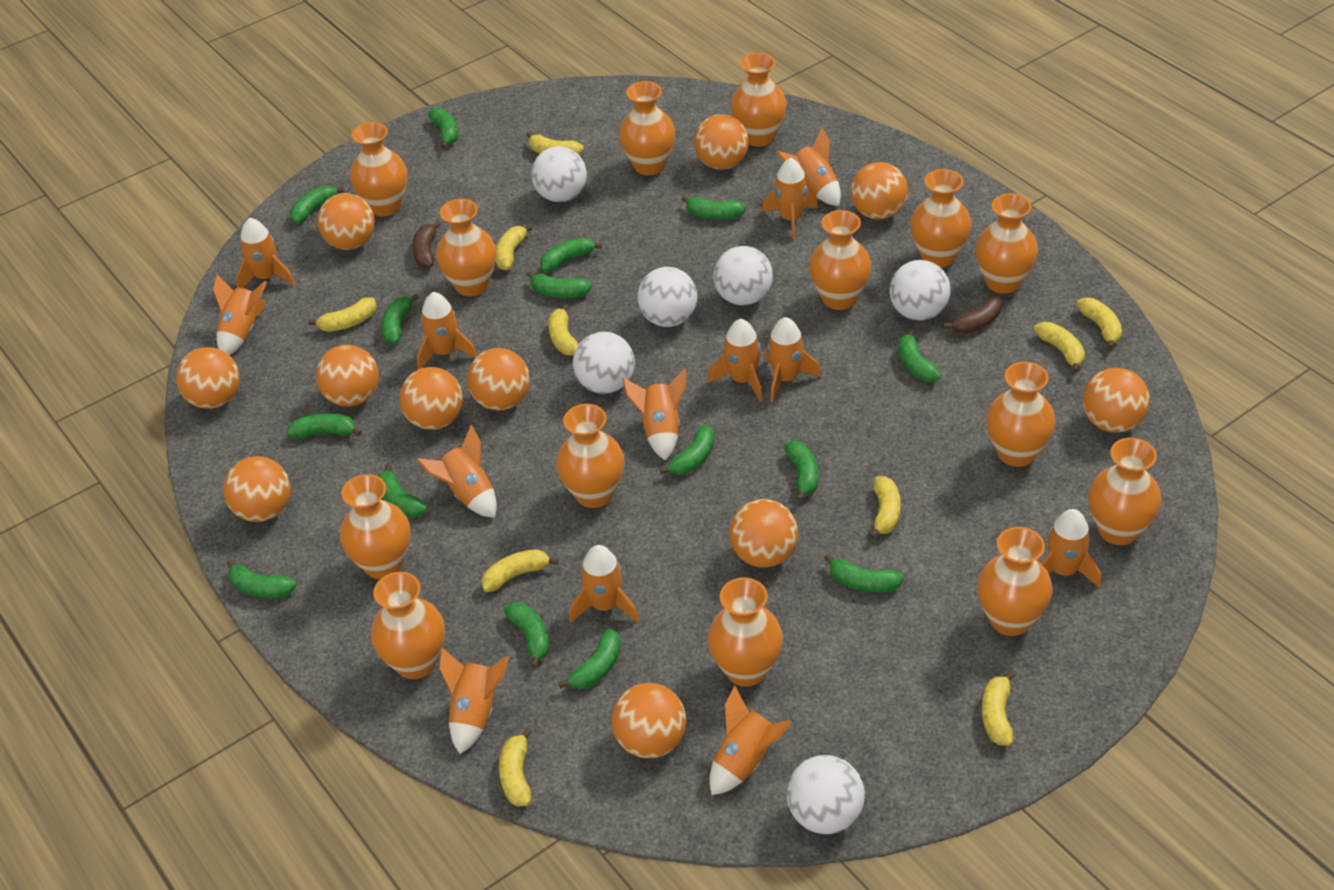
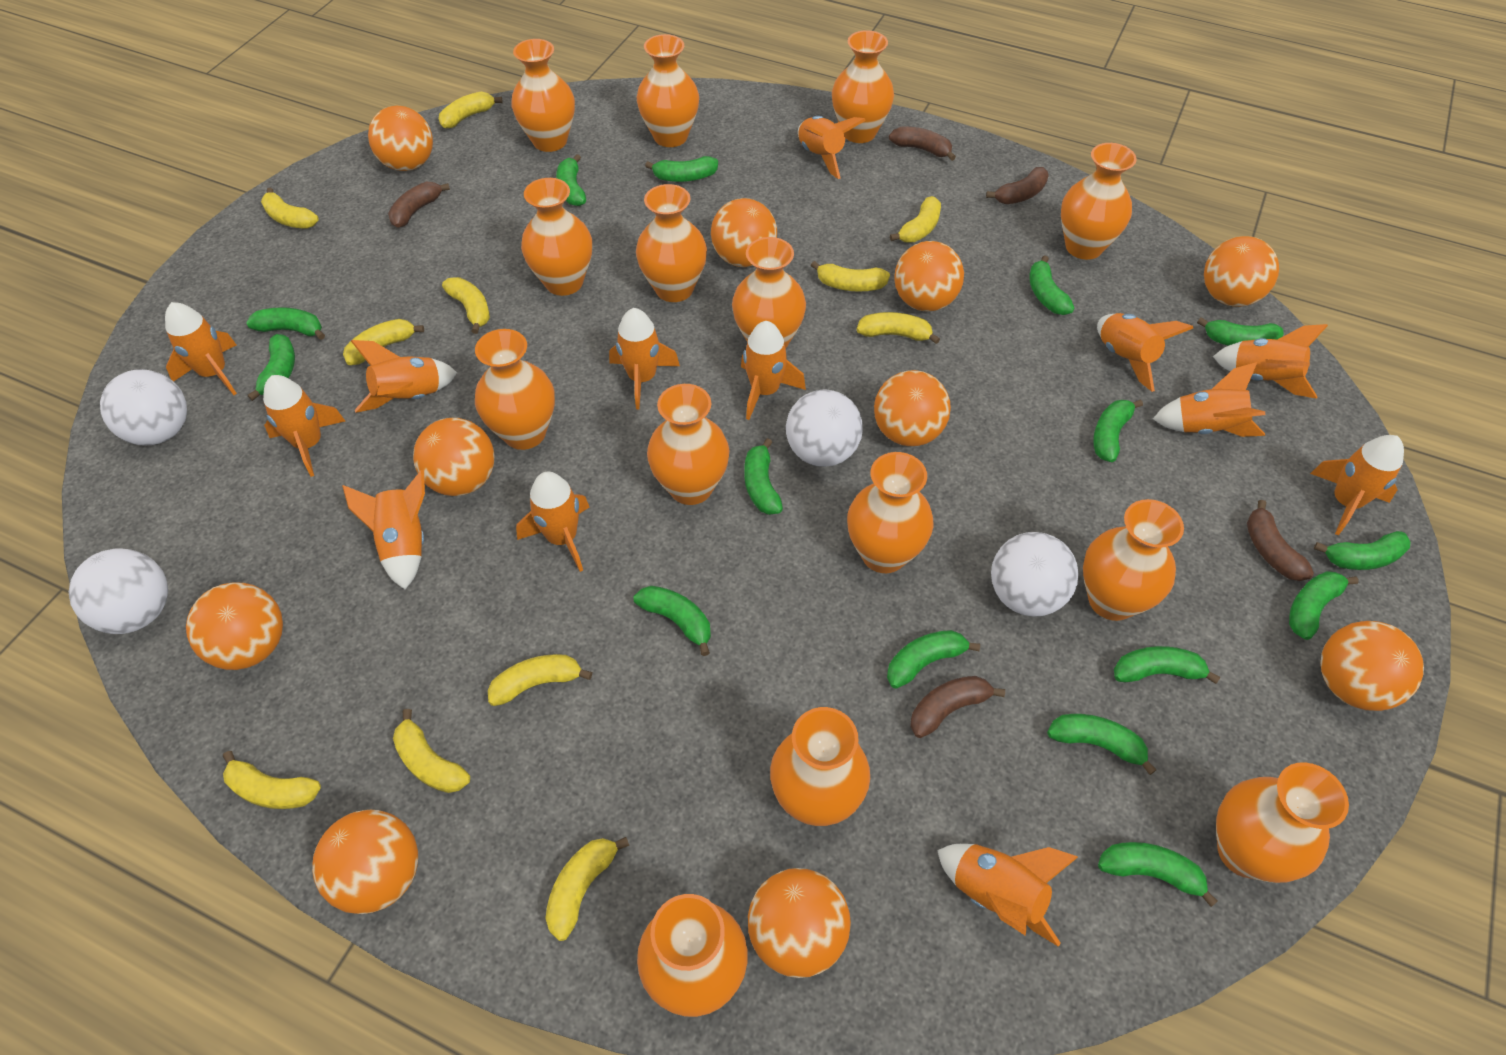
brown banana: 2 -> 5
orange ball: 11 -> 10
white ball: 6 -> 4
yellow banana: 10 -> 11

